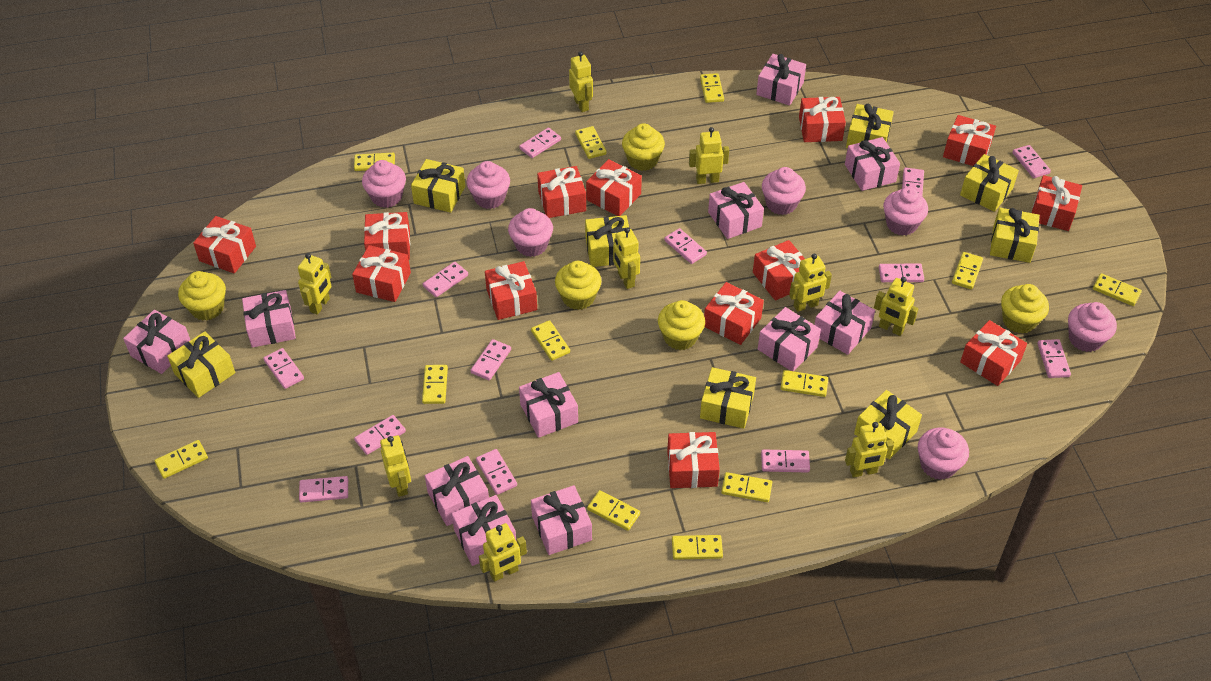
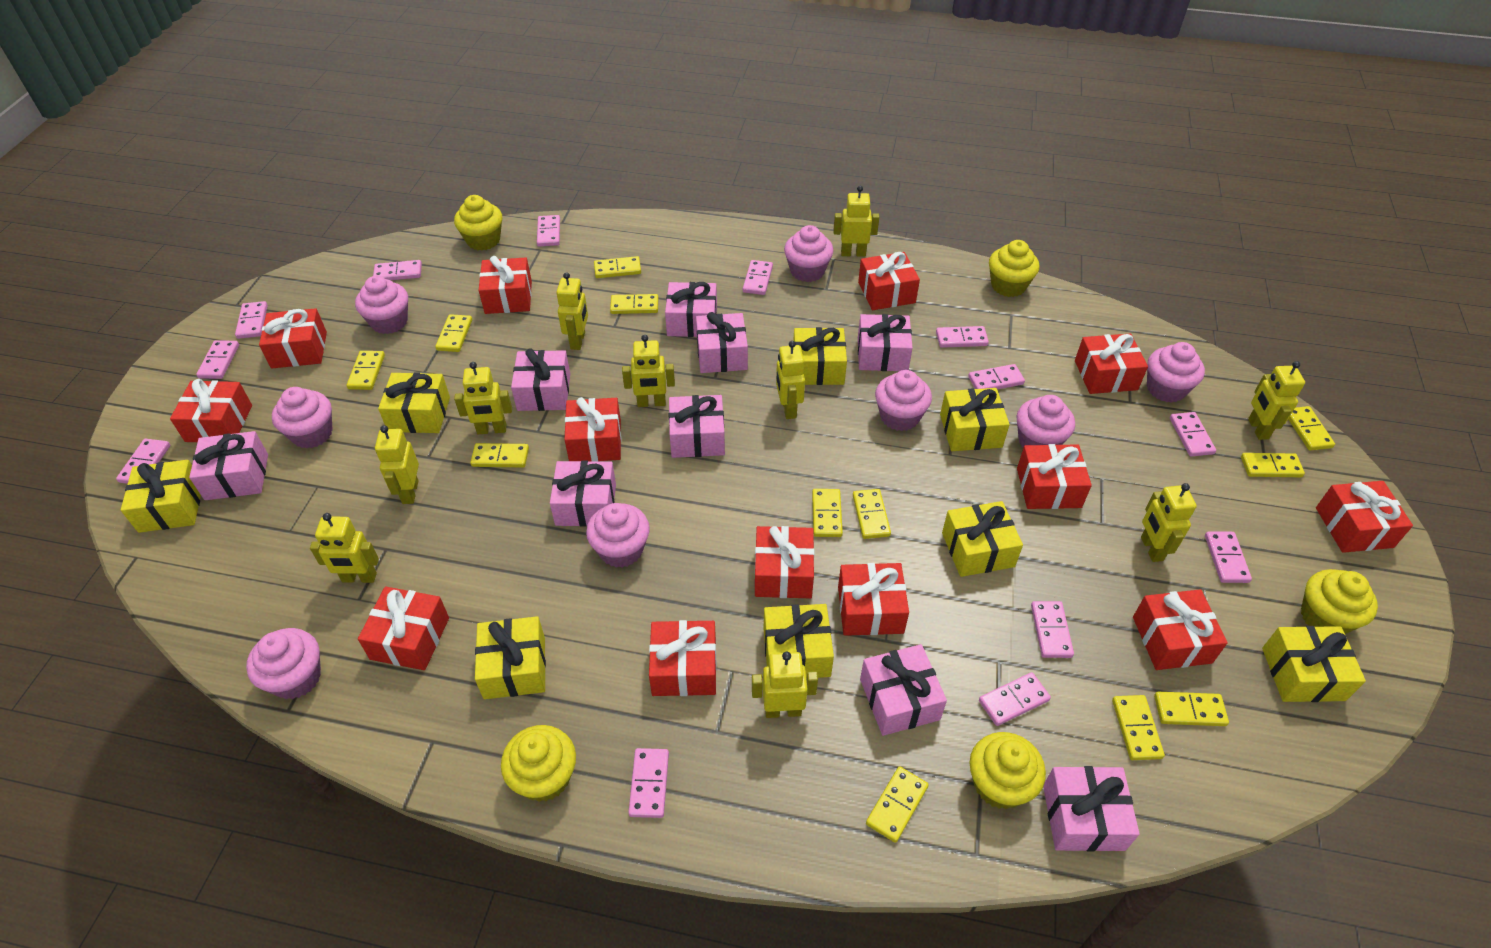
pink cupcake: 7 -> 8
pink gift: 11 -> 9
yellow robot: 9 -> 10

